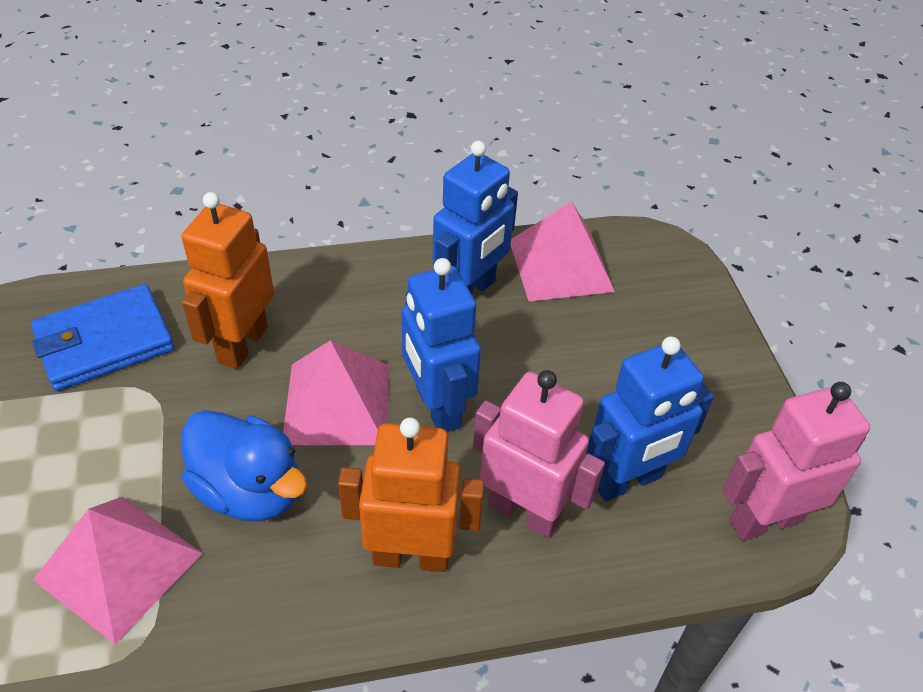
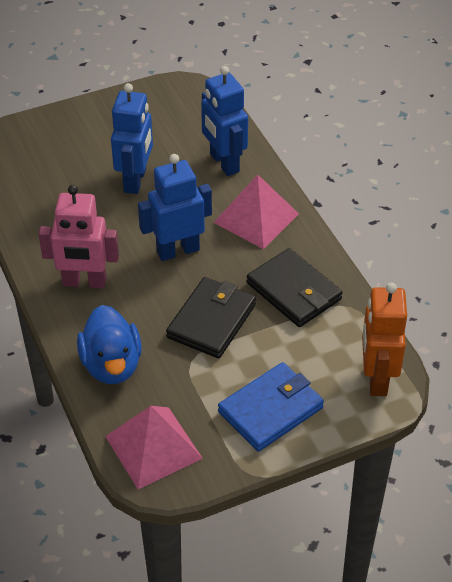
black wallet: 0 -> 2
orange robot: 2 -> 1
pink pyramid: 3 -> 2
pink robot: 2 -> 1

